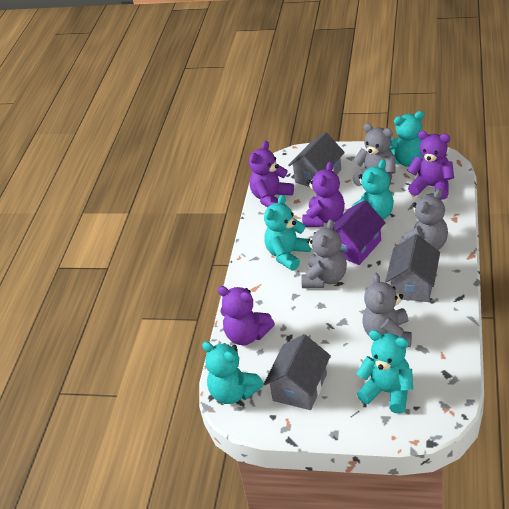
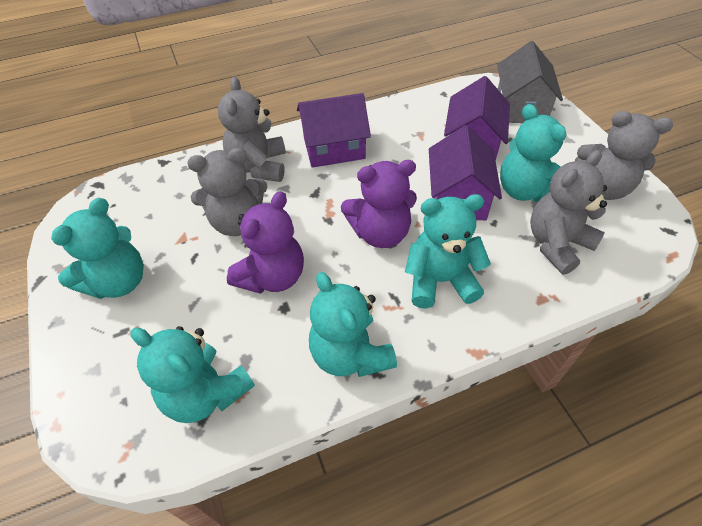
grey house: 3 -> 1
purple house: 1 -> 3
purple teddy bear: 4 -> 2

